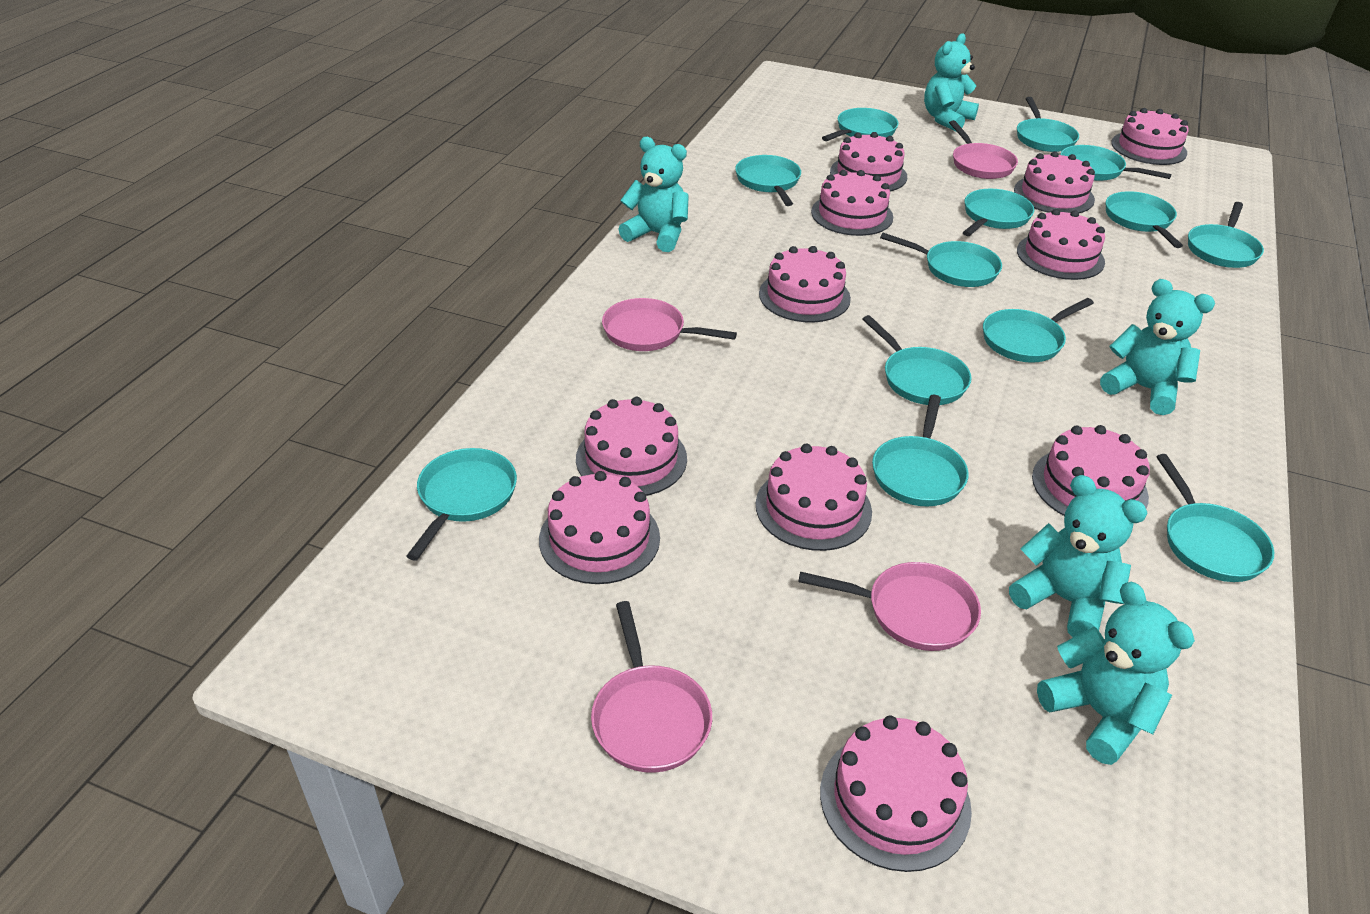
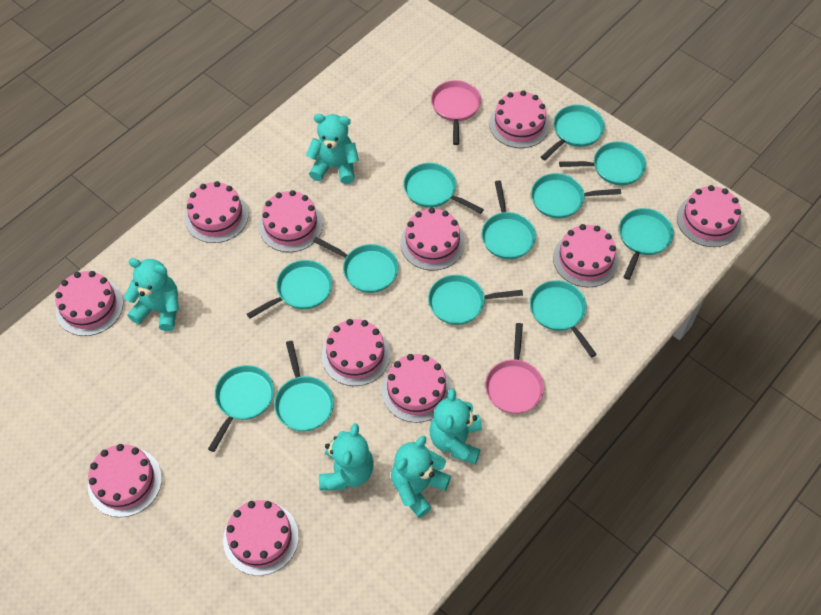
pink pan: 4 -> 2
turquoise pan: 13 -> 12

